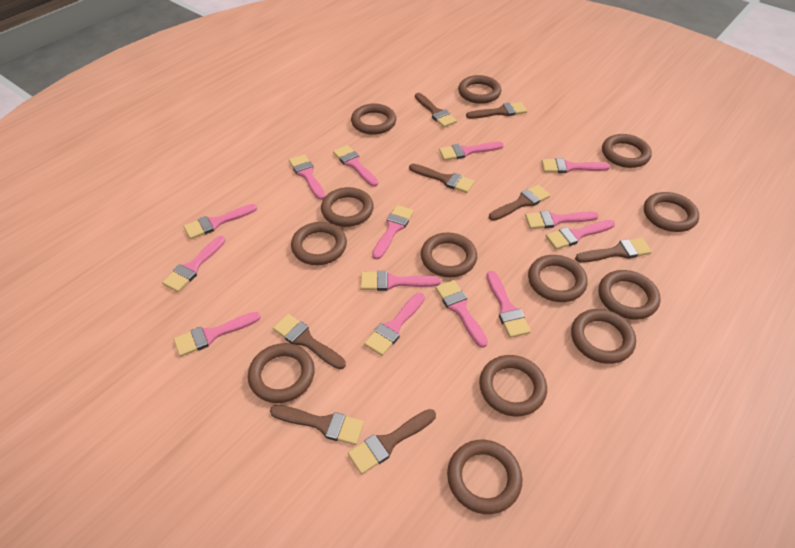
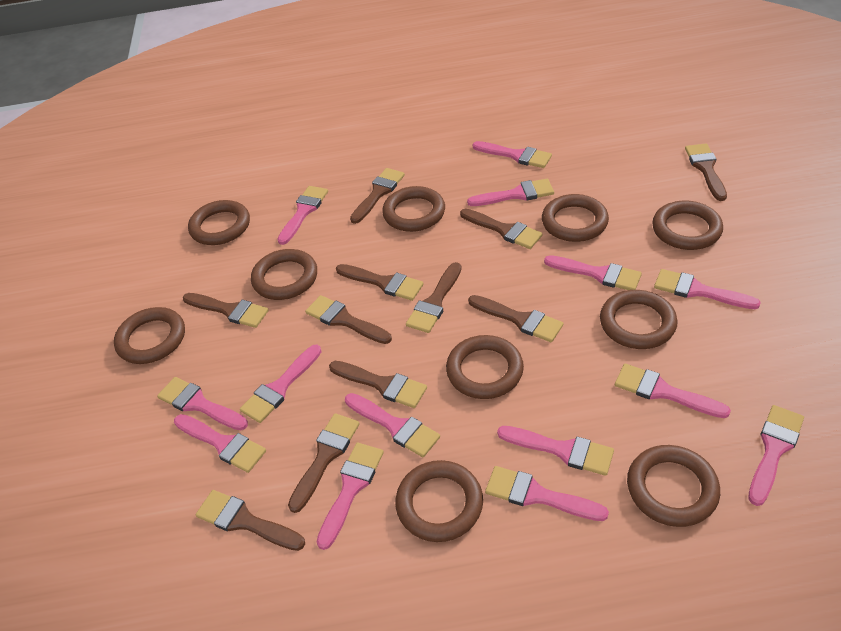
brown brush: 8 -> 11
brown ring: 13 -> 10

